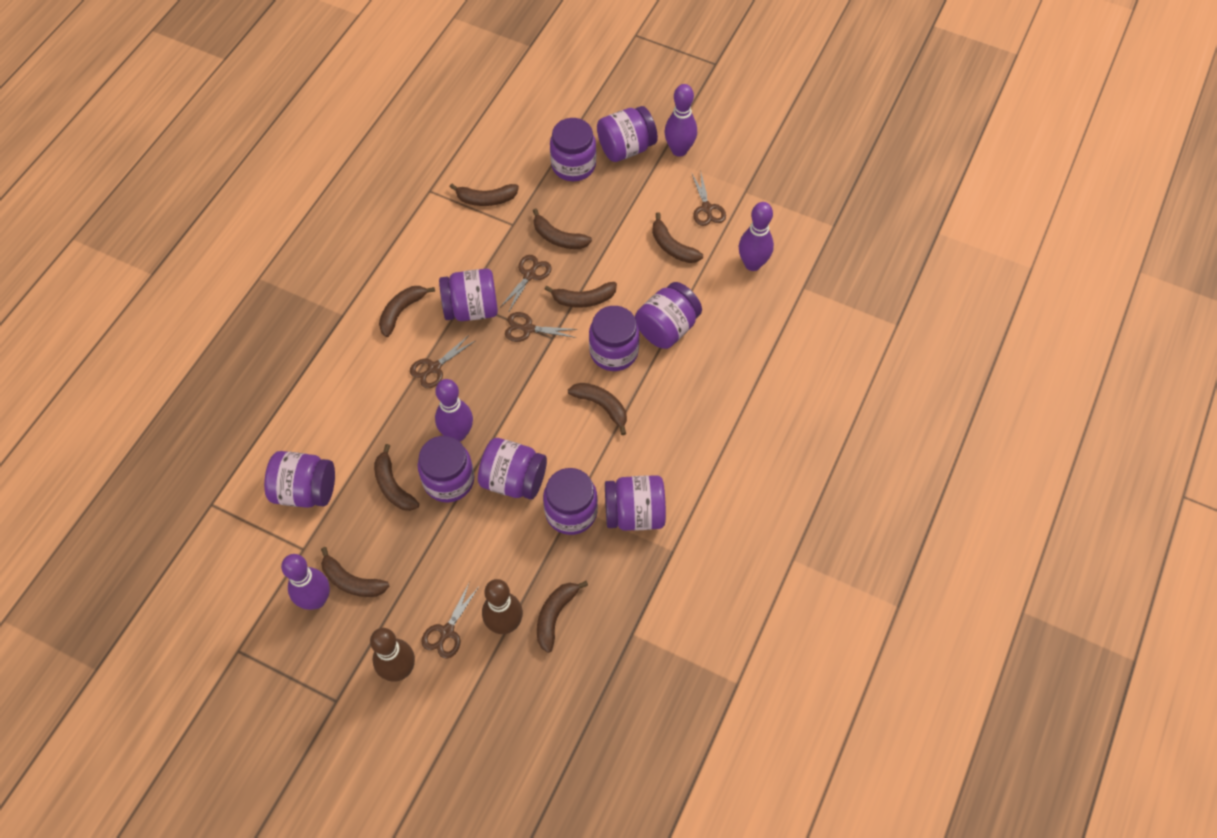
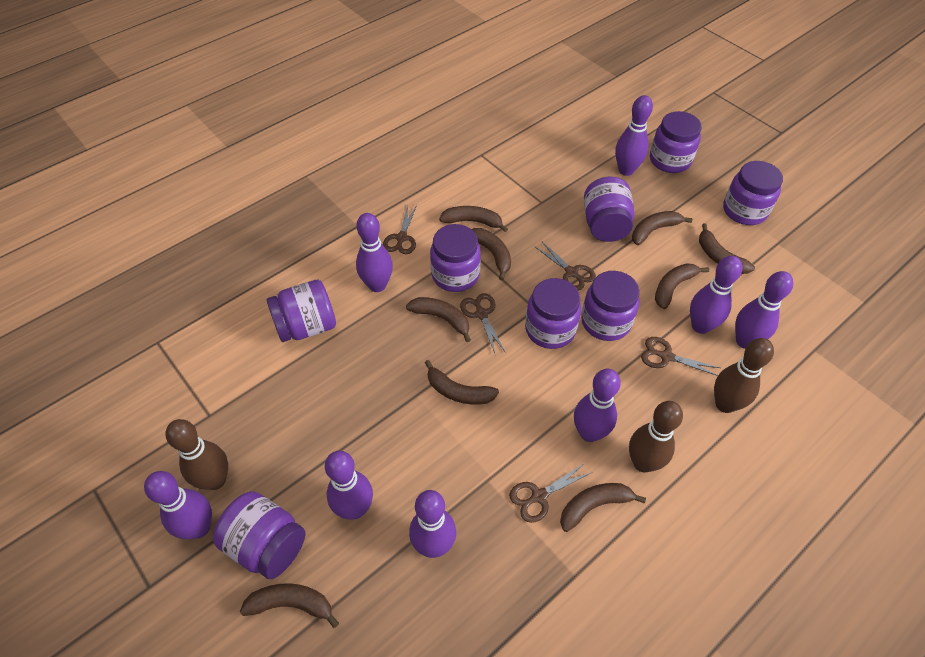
brown bowling pin: 2 -> 3
purple bowling pin: 4 -> 8
purple jar: 10 -> 8

